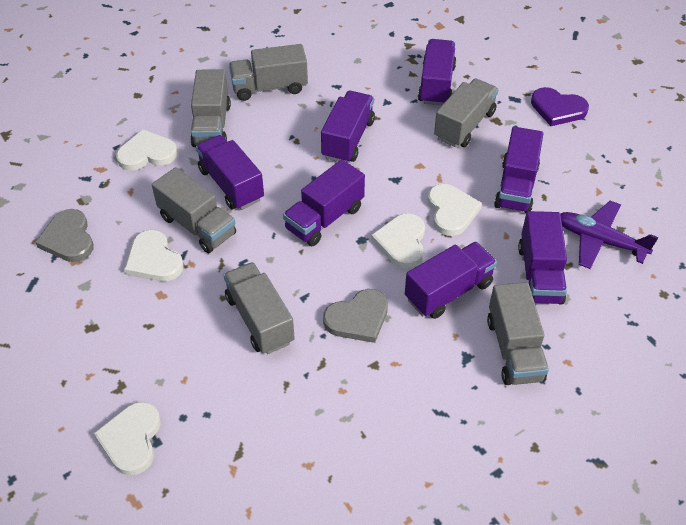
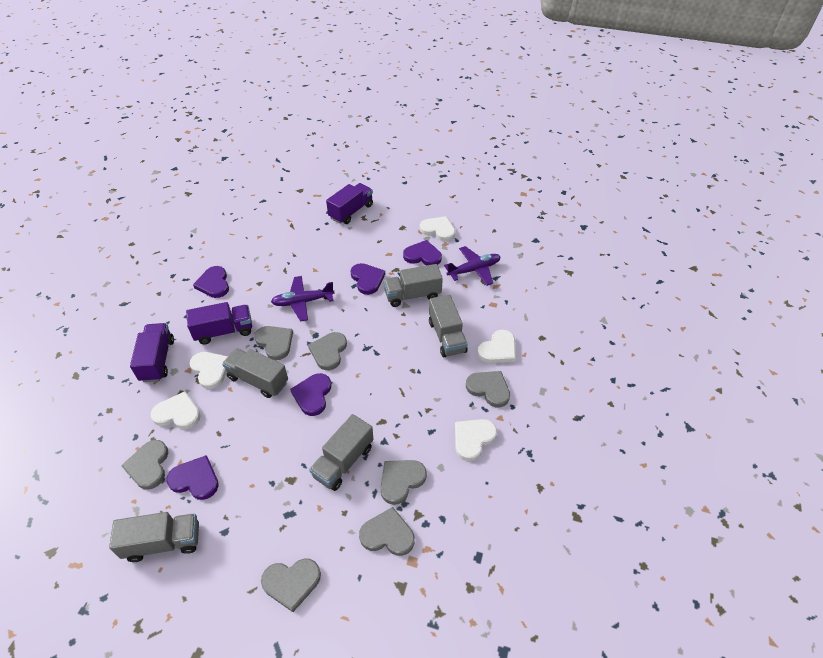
grey heart: 2 -> 7
grey truck: 6 -> 5
purple heart: 1 -> 5
purple plane: 1 -> 2
purple truck: 7 -> 3

